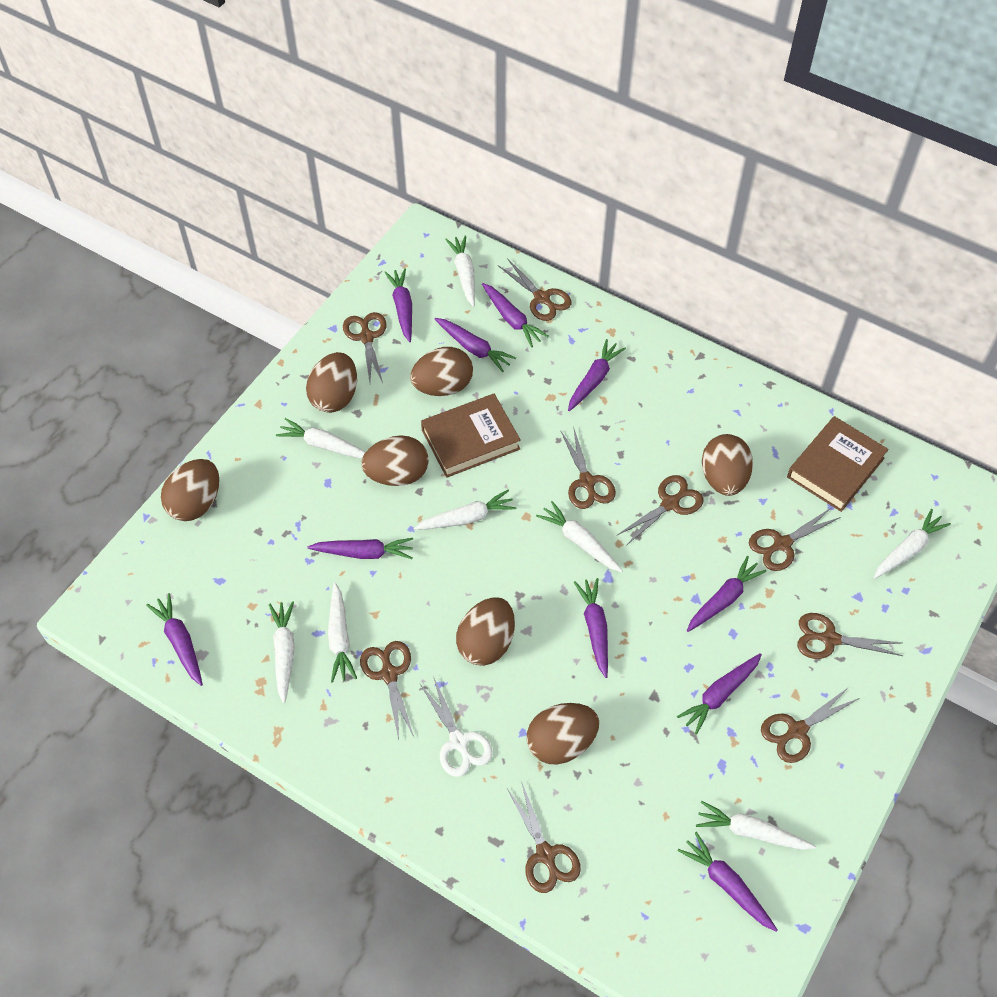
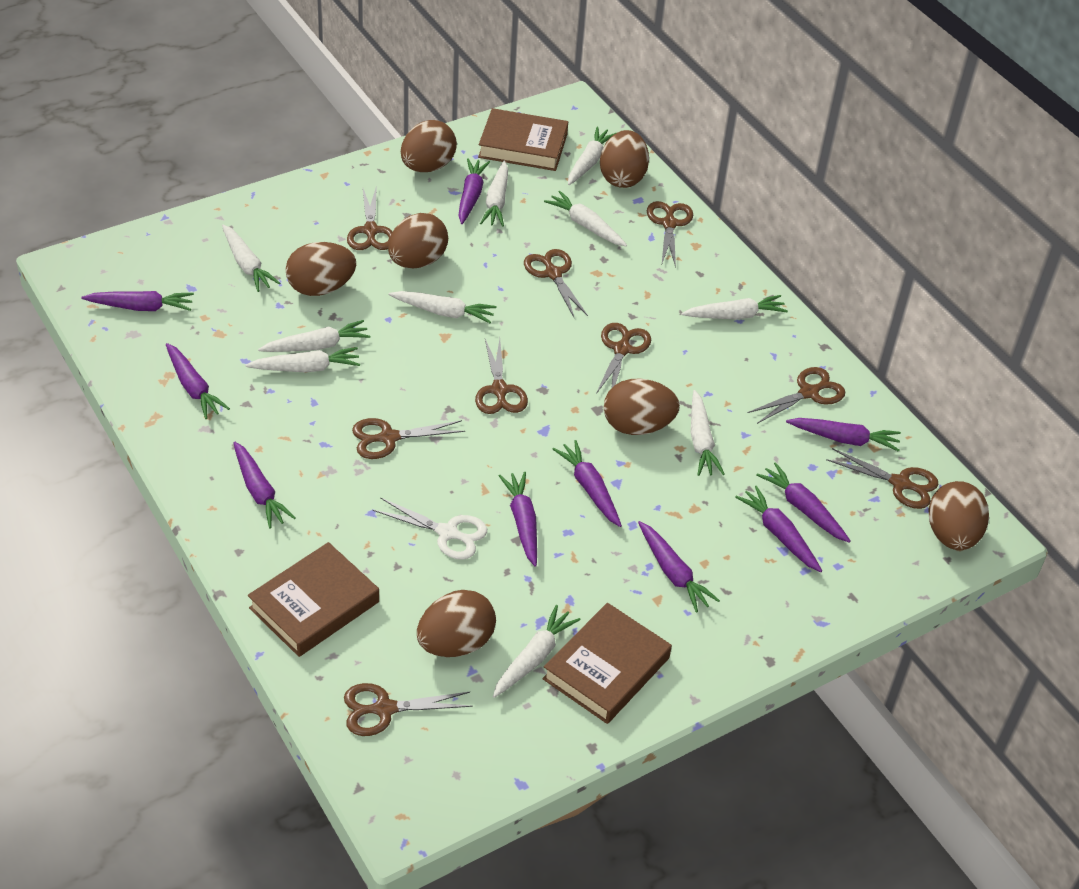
brown book: 2 -> 3
white carrot: 8 -> 10

